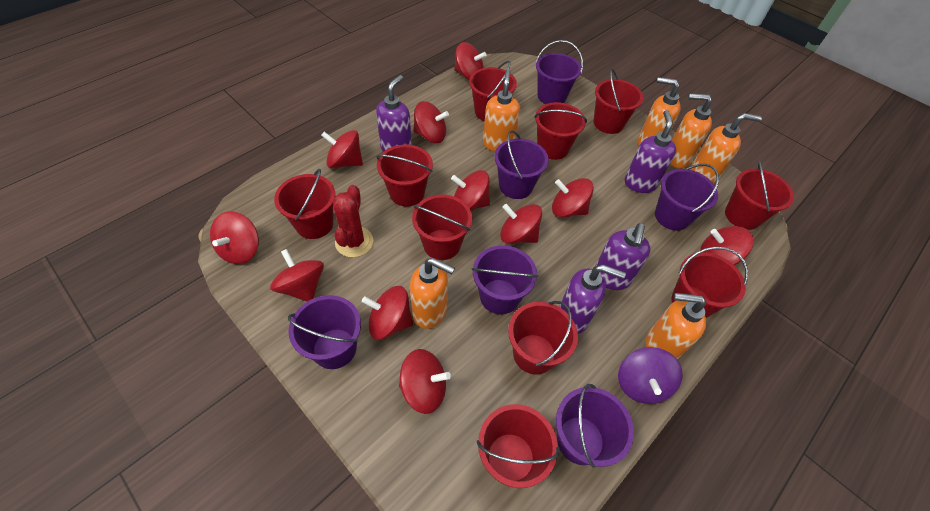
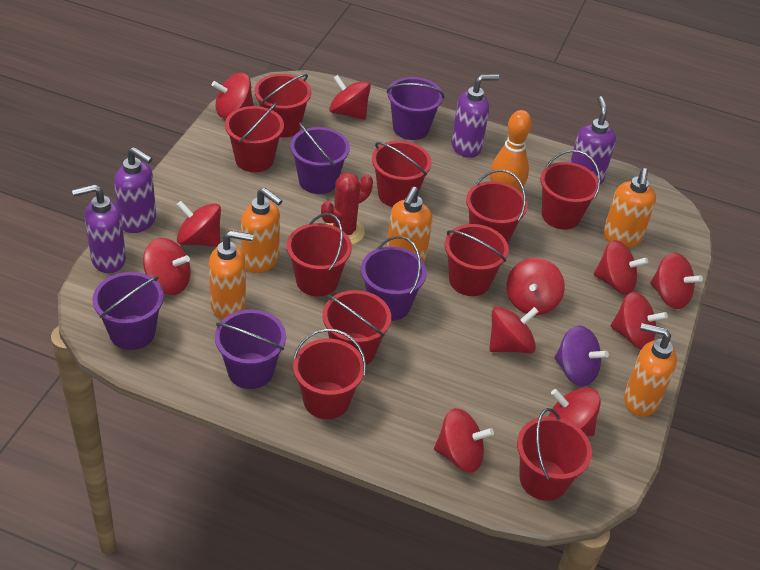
orange bowling pin: 0 -> 1
orange soap dispenser: 6 -> 5
purple bucket: 6 -> 5

